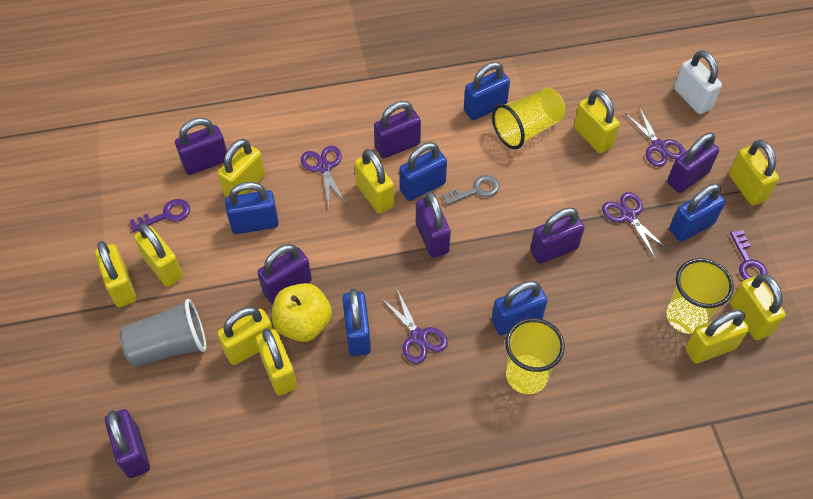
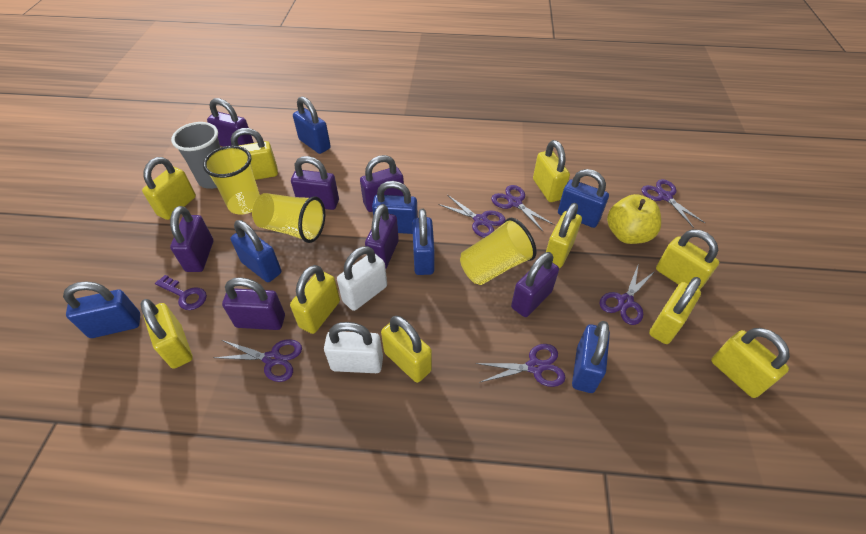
blue padlock: 6 -> 7
grey key: 1 -> 0
purple key: 2 -> 1
purple scissors: 4 -> 6
white padlock: 1 -> 2

